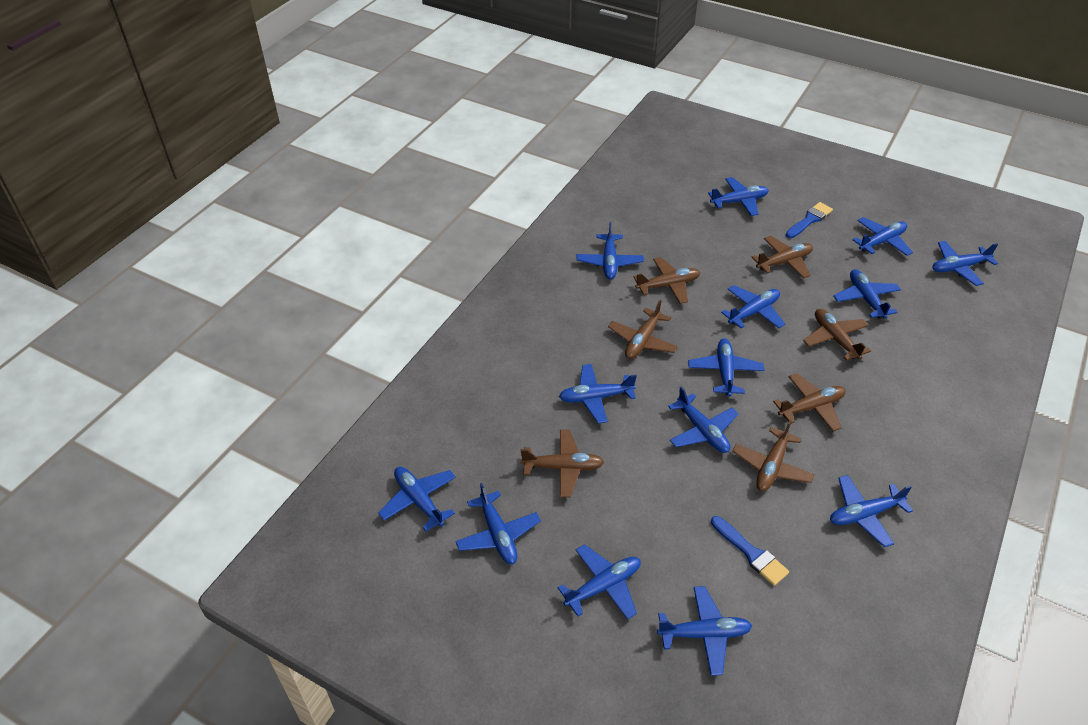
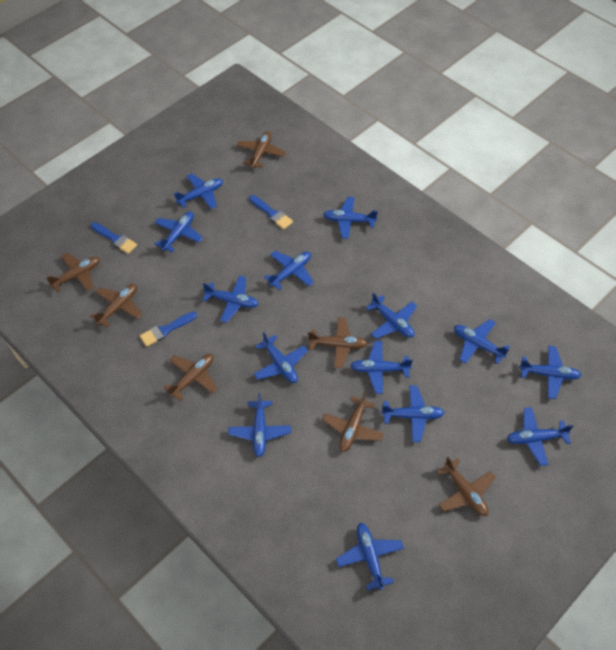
blue brush: 2 -> 3

